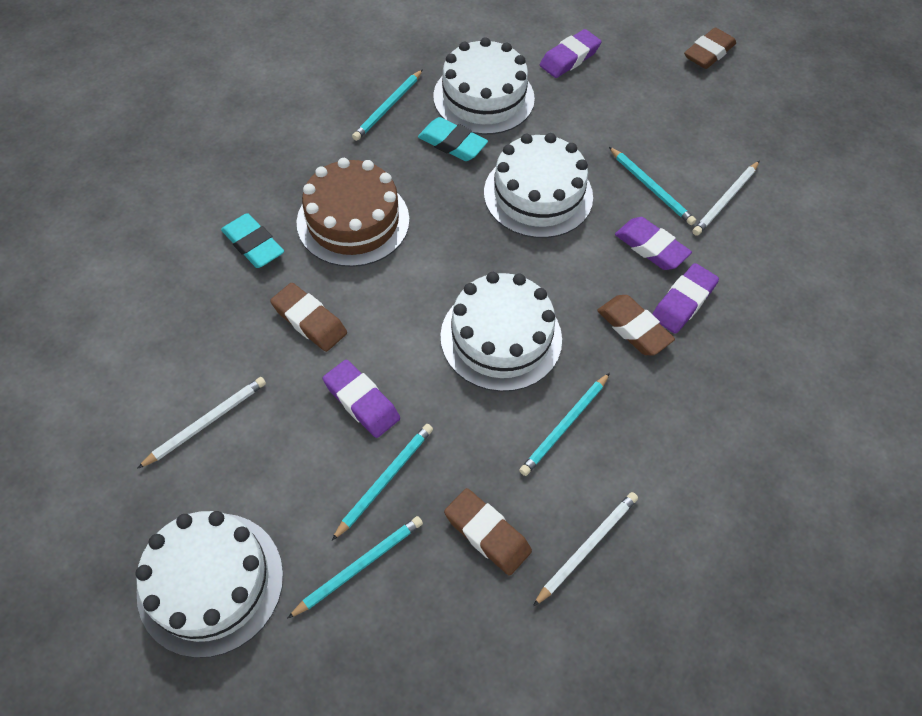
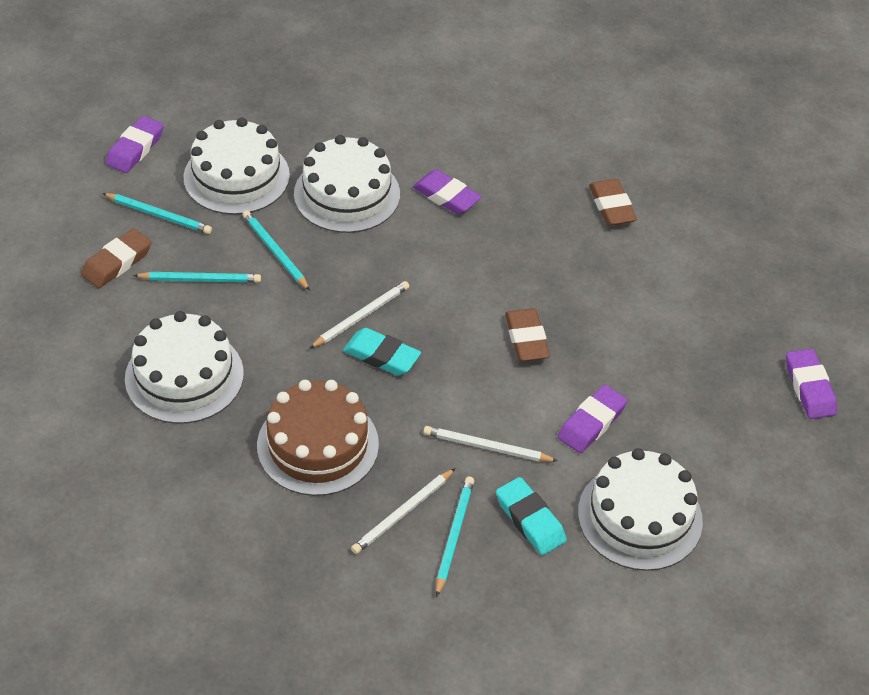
brown eraser: 4 -> 3
turquoise pencil: 5 -> 4

